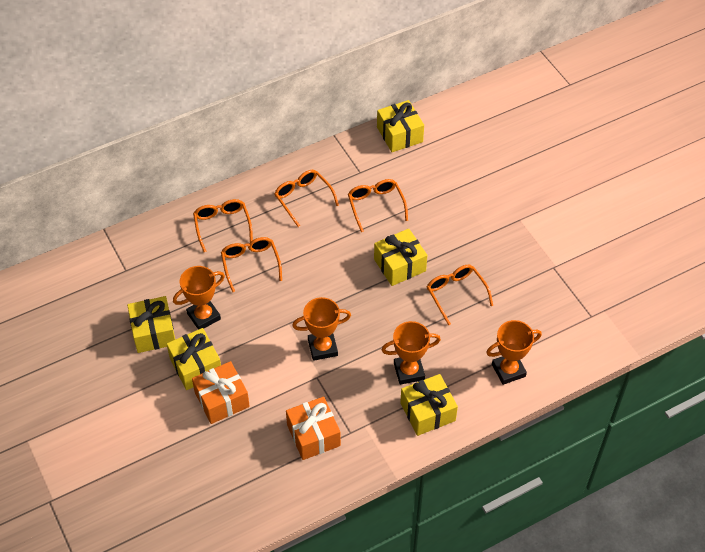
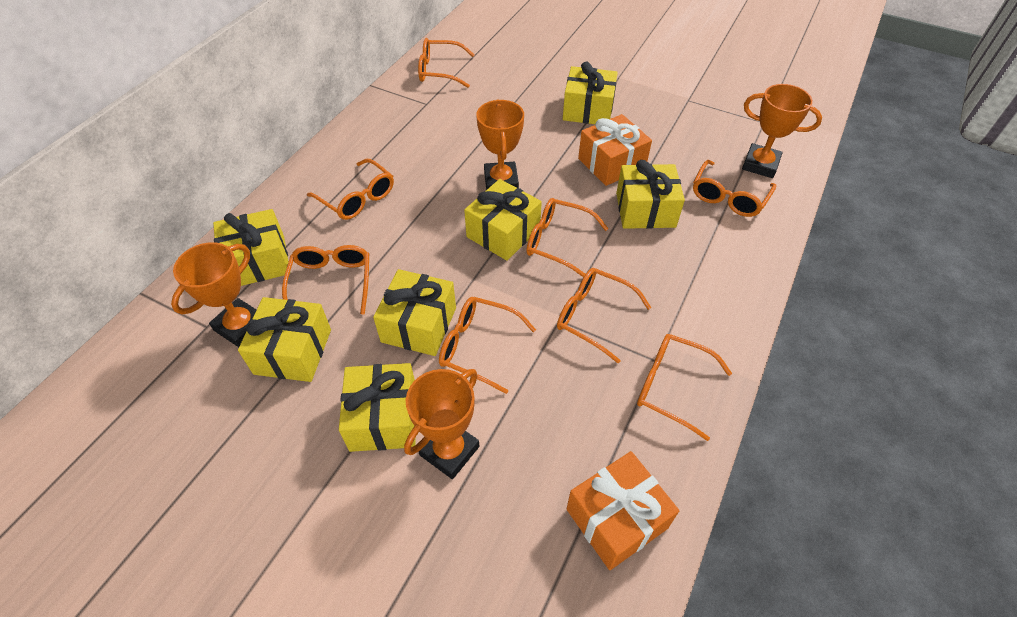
orange glasses: 5 -> 8
yellow gift: 5 -> 7

